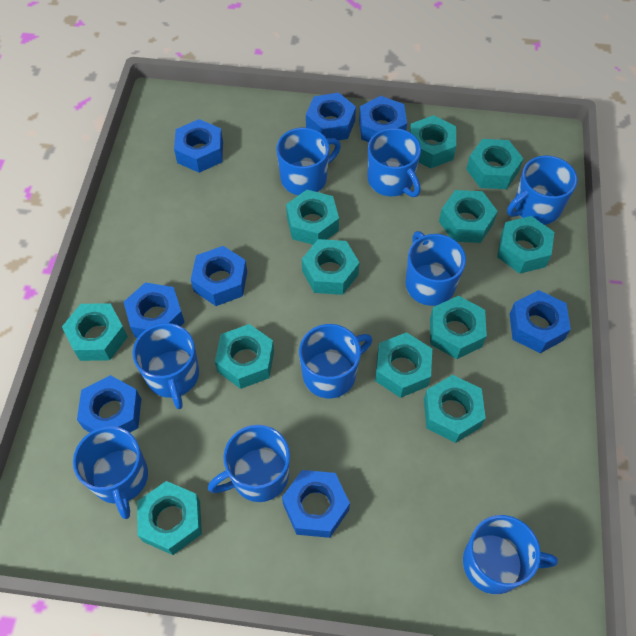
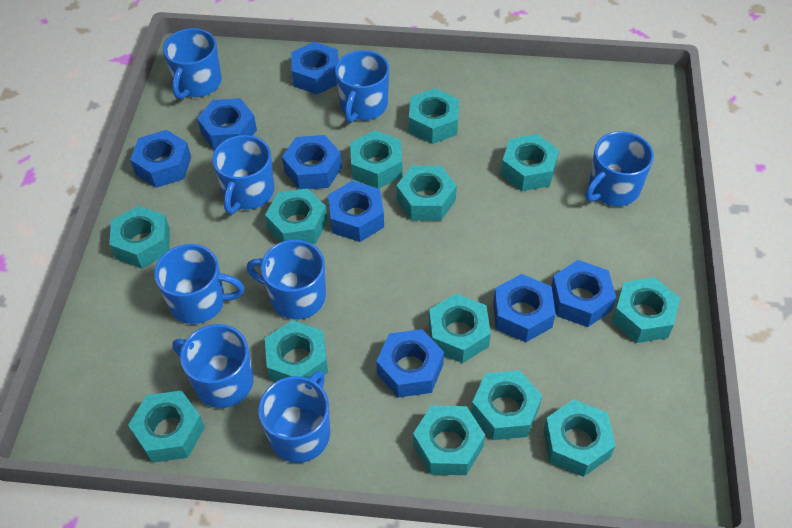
blue mug: 9 -> 8
turquoise nut: 12 -> 13

